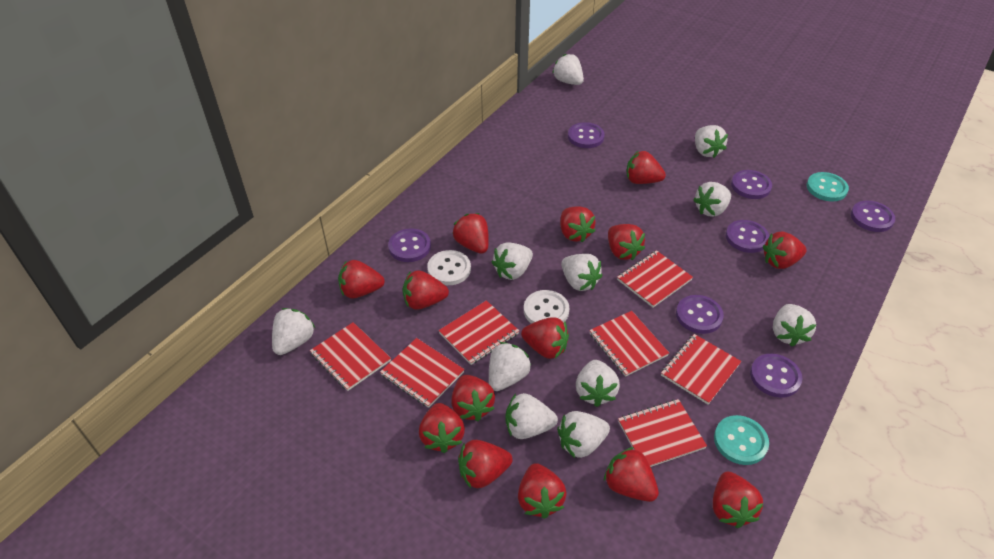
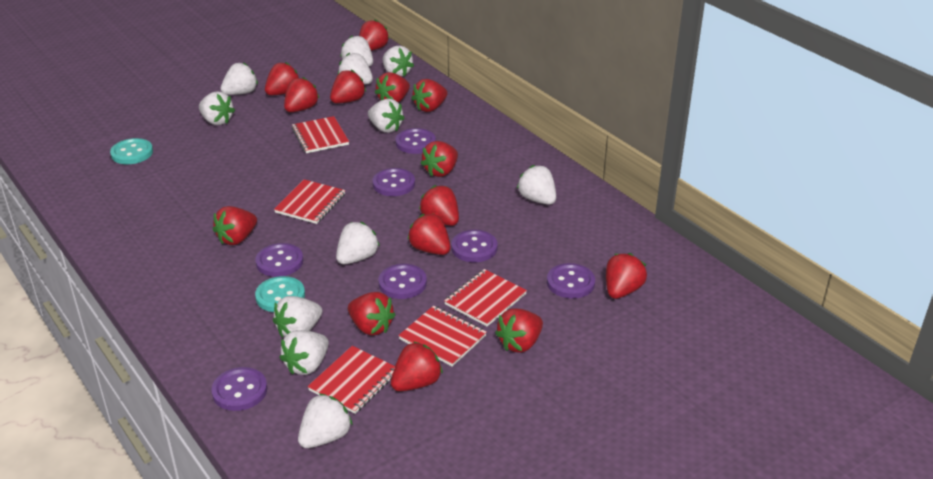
red notebook: 7 -> 5
white button: 2 -> 0

